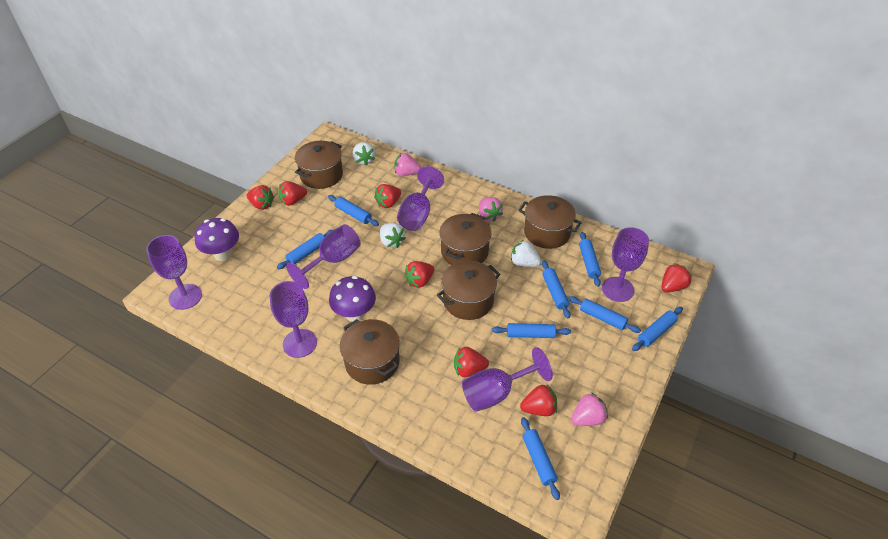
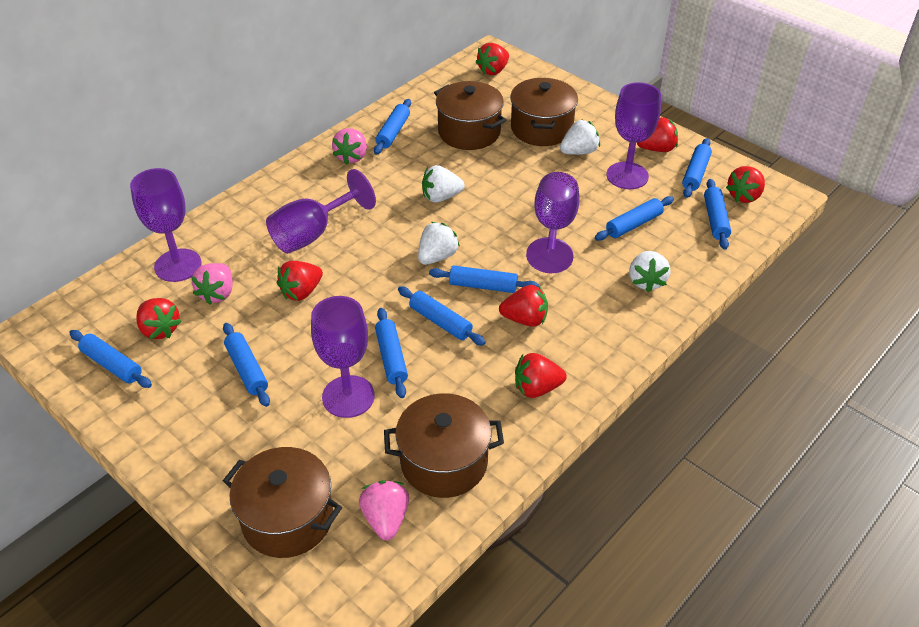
blue rolling pin: 8 -> 9
brown pot: 5 -> 4
purple goblet: 6 -> 5
purple mushroom: 2 -> 0
white strawberry: 3 -> 4

